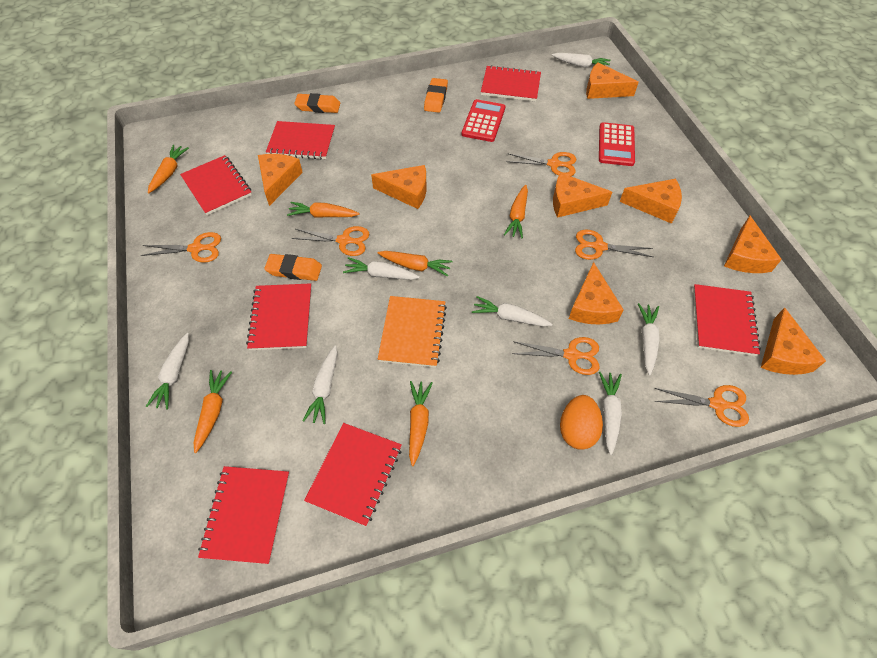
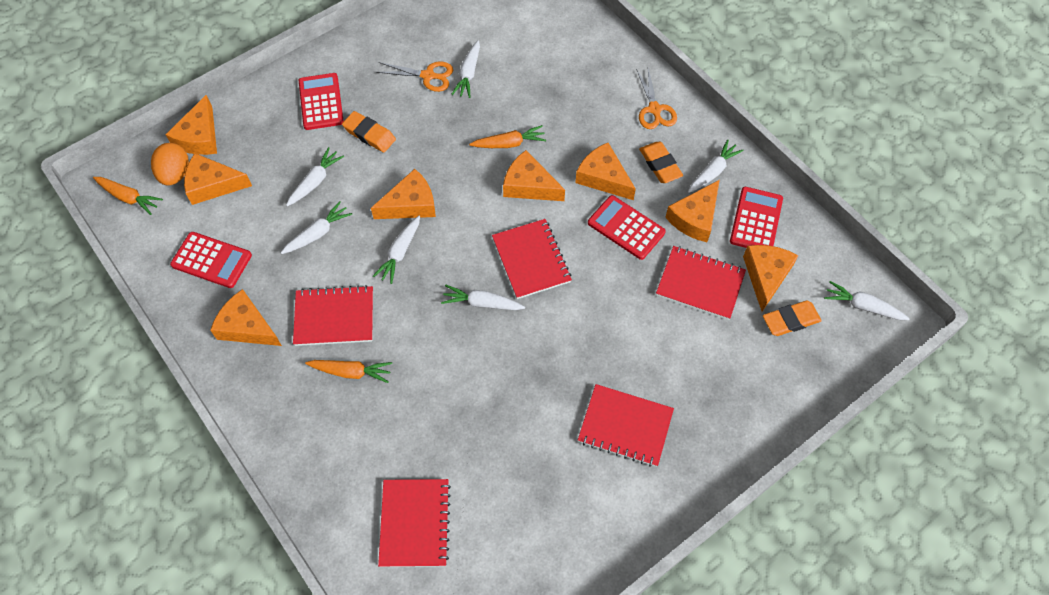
orange carrot: 6 -> 3
orange notebook: 1 -> 0
orange scissors: 6 -> 2
red calculator: 2 -> 4
red notebook: 7 -> 5

